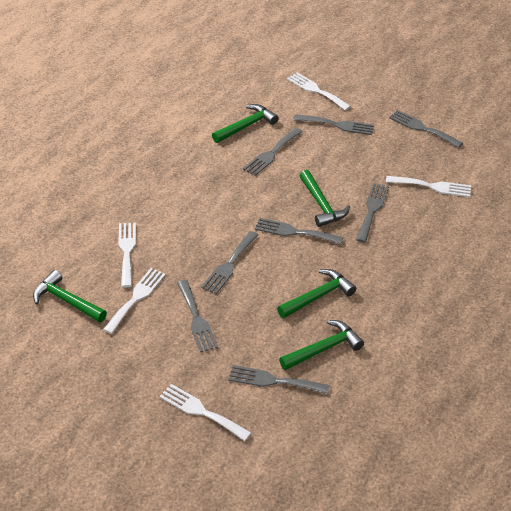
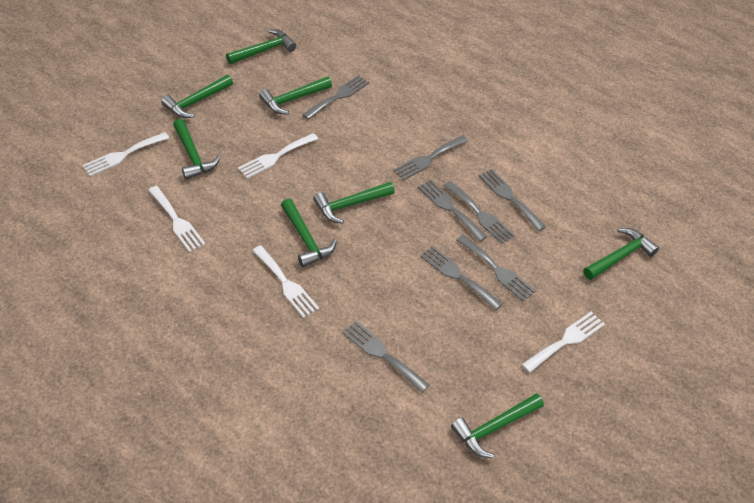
green hammer: 5 -> 8

